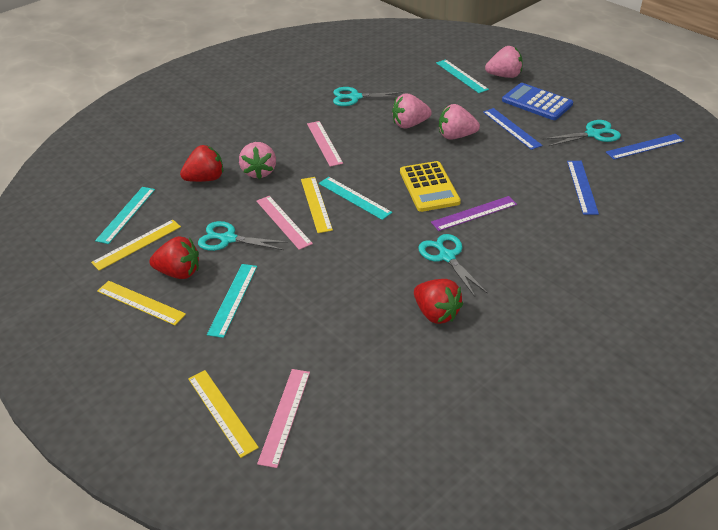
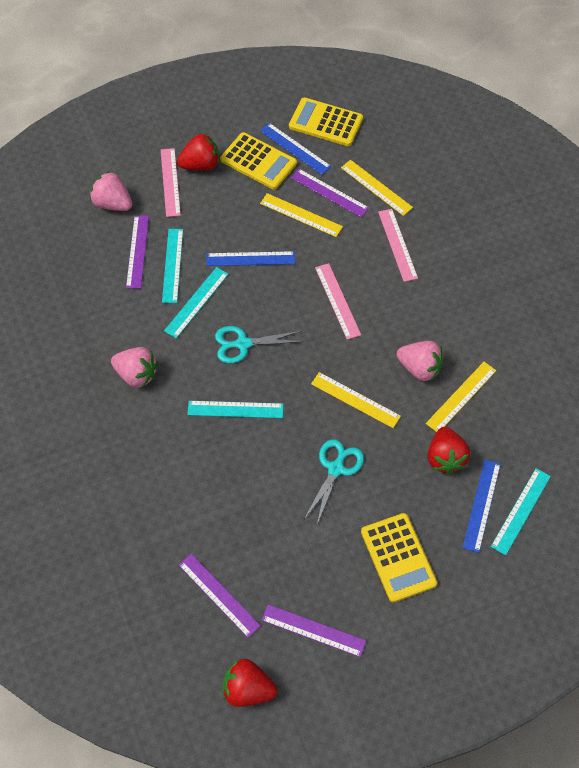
blue calculator: 1 -> 0
pink strawberry: 4 -> 3
purple ruler: 1 -> 4
turquoise scissors: 4 -> 2
yellow calculator: 1 -> 3

